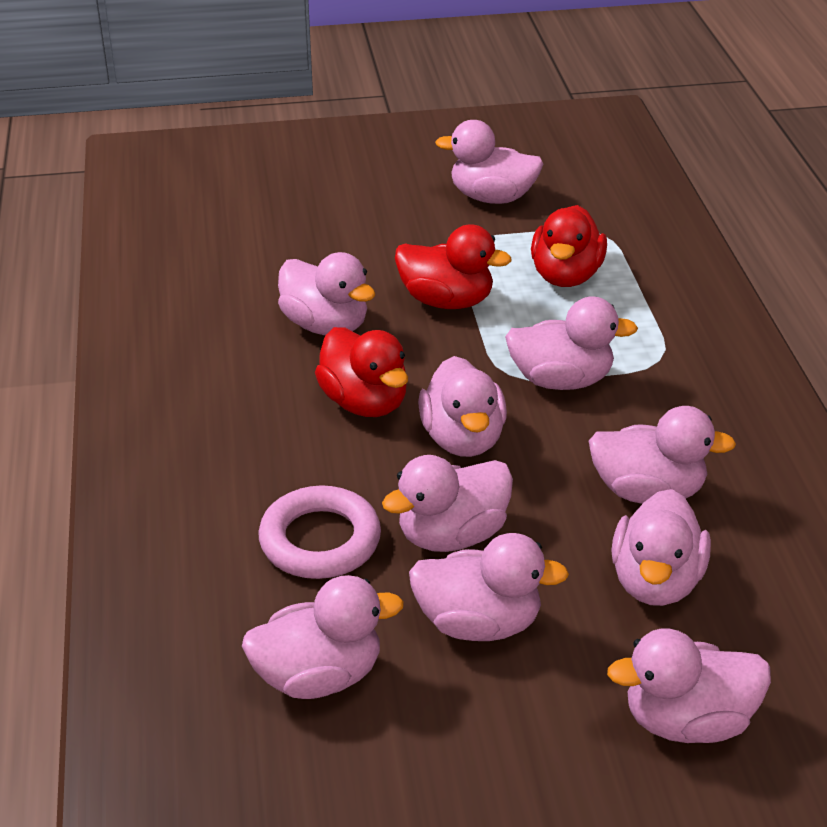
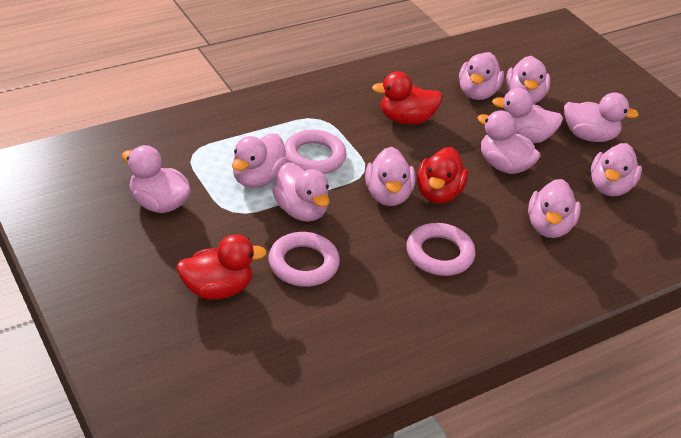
pink duck: 10 -> 11
pink ring: 1 -> 3

